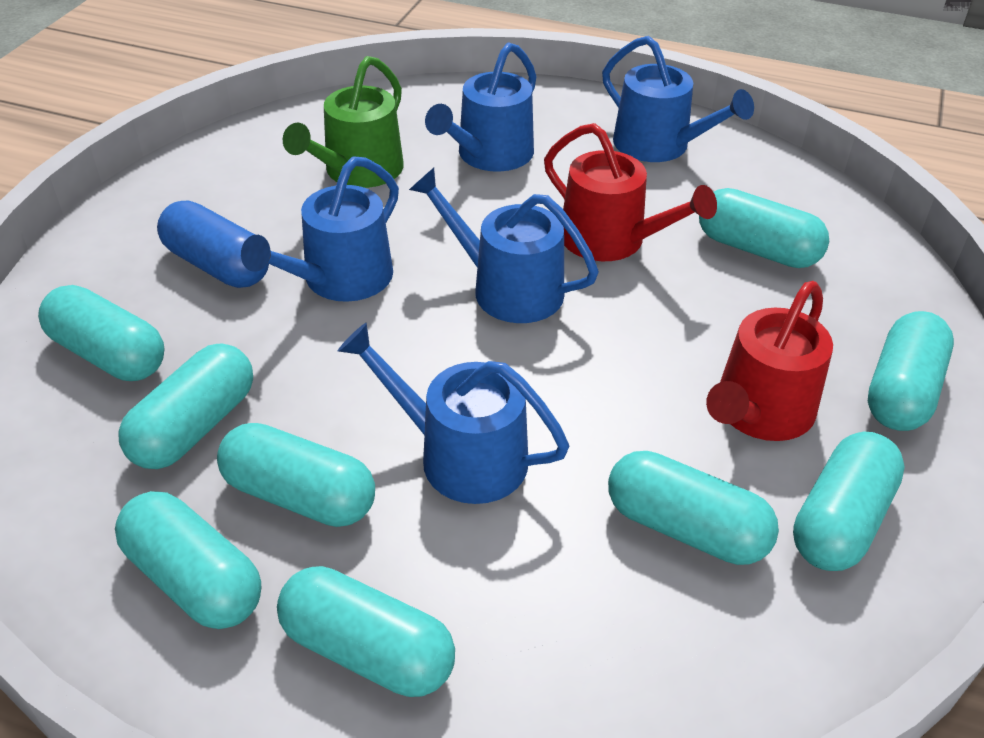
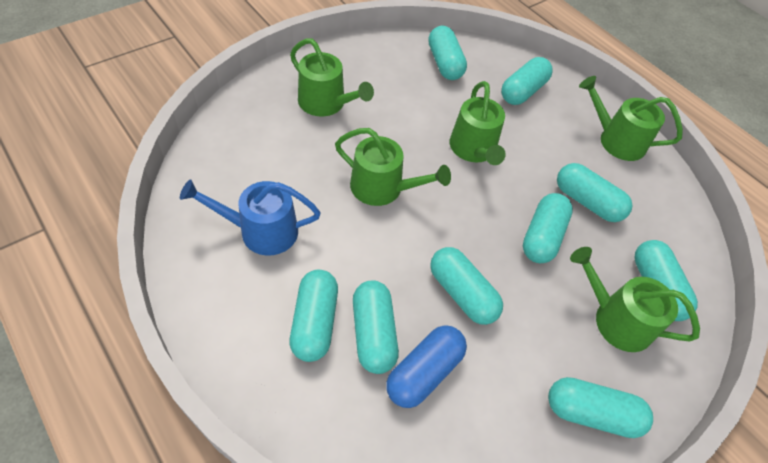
blue watering can: 5 -> 1
green watering can: 1 -> 5
red watering can: 2 -> 0

